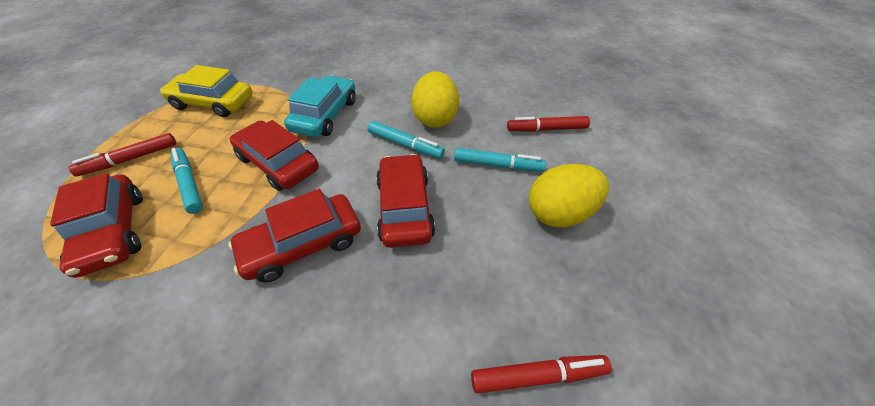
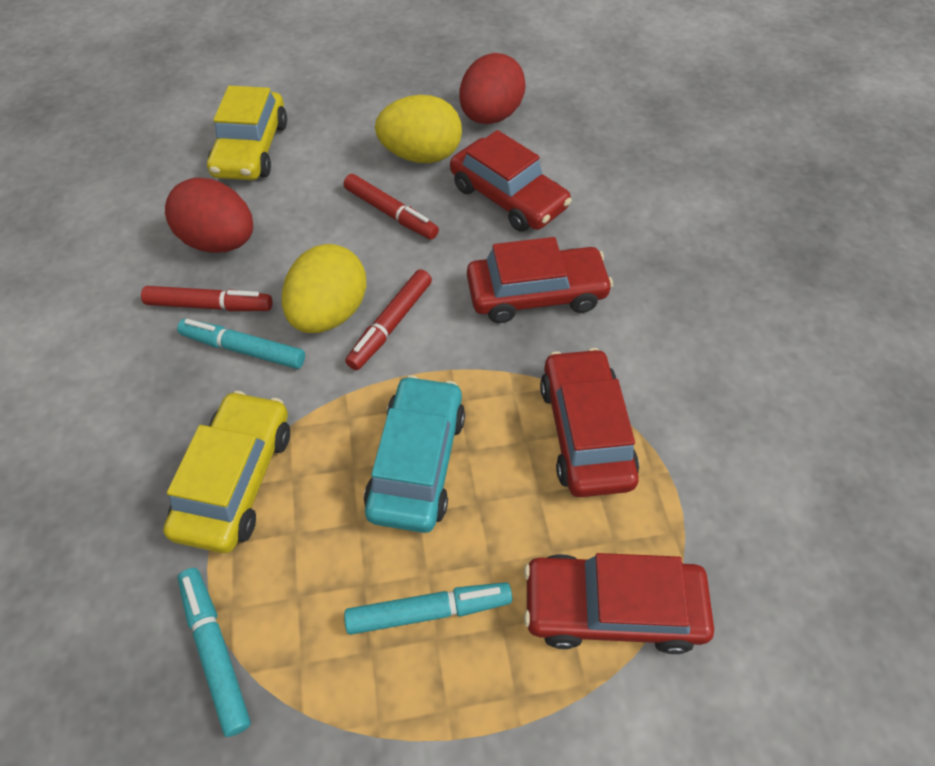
red egg: 0 -> 2
yellow car: 1 -> 2

